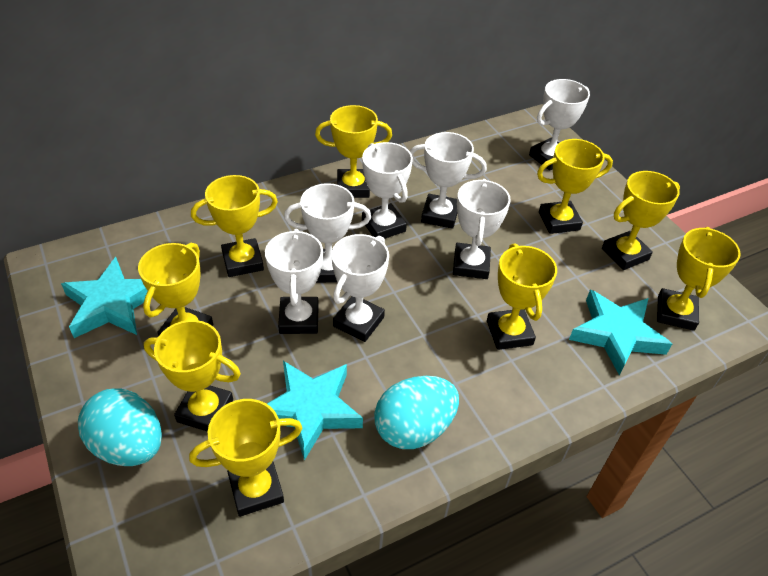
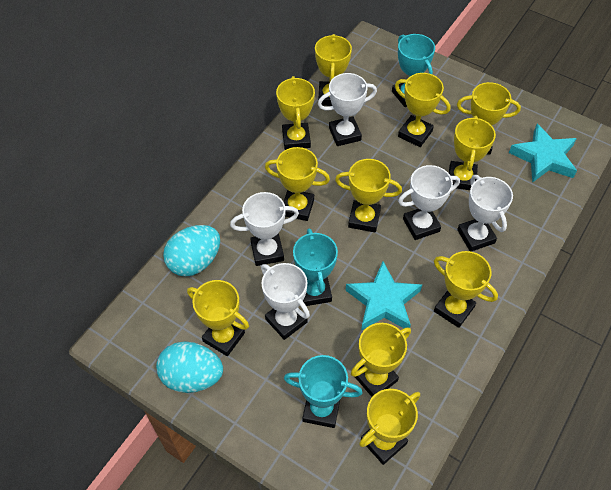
turquoise star: 3 -> 2
turquoise trophy: 0 -> 3
white trophy: 7 -> 5
yellow trophy: 9 -> 11

